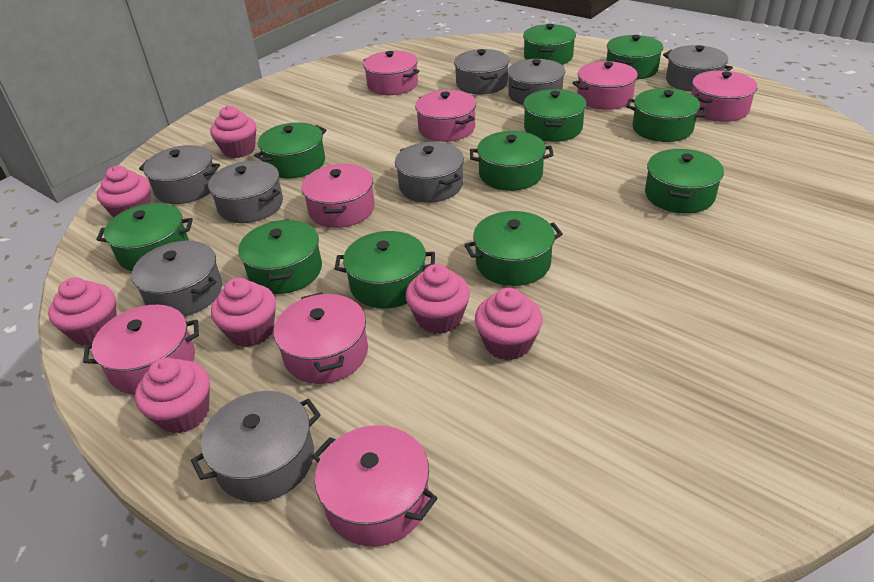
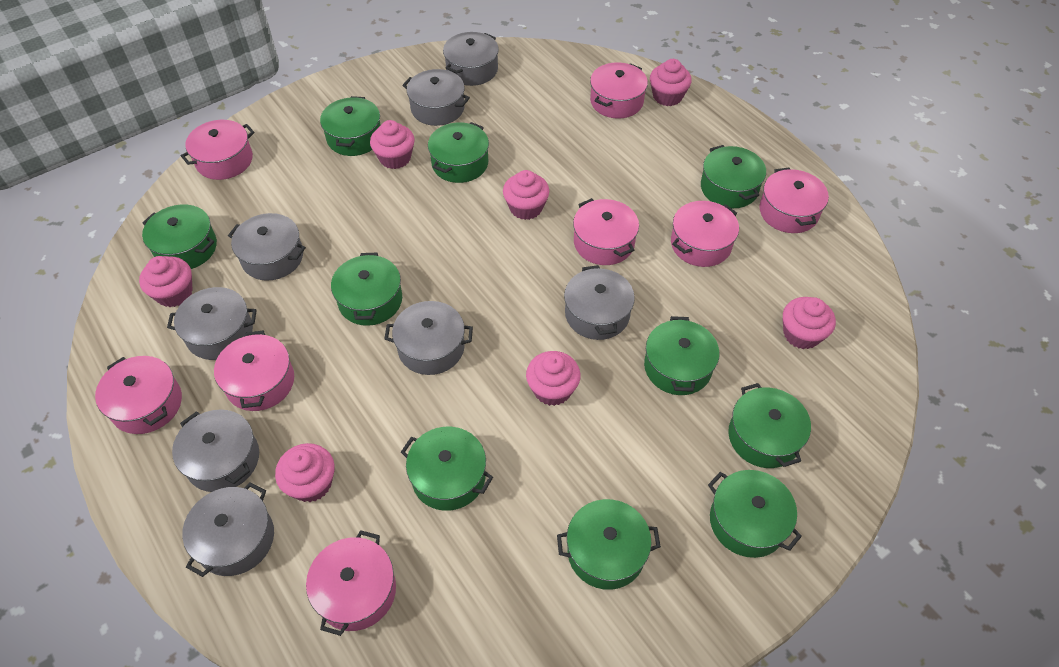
green pot: 11 -> 10

